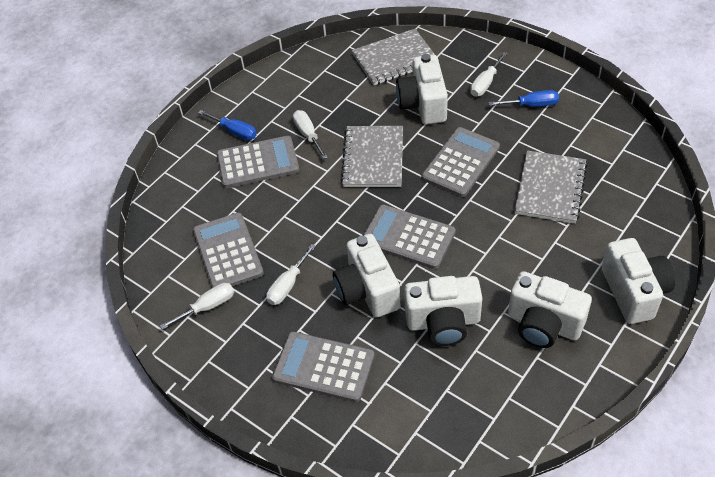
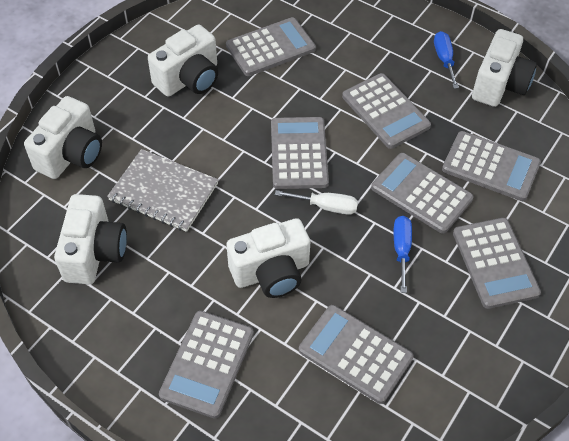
grey calculator: 5 -> 8
grey notebook: 3 -> 1
white screwdriver: 4 -> 1

